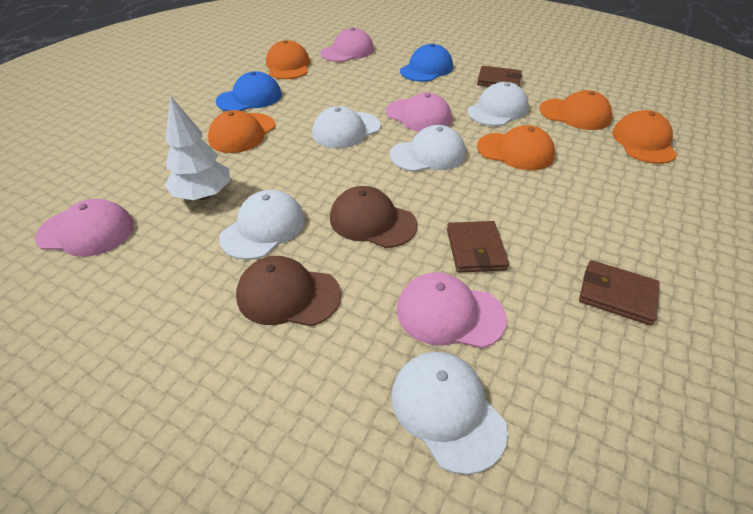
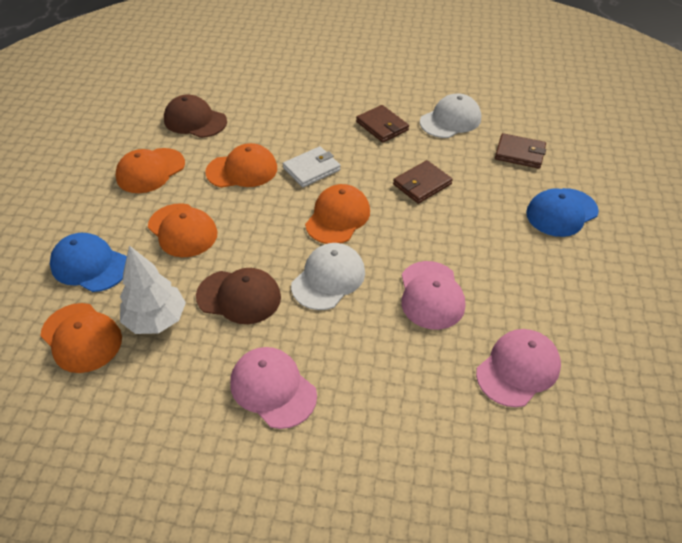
pink cap: 4 -> 3
white cap: 5 -> 2
white wallet: 0 -> 1

